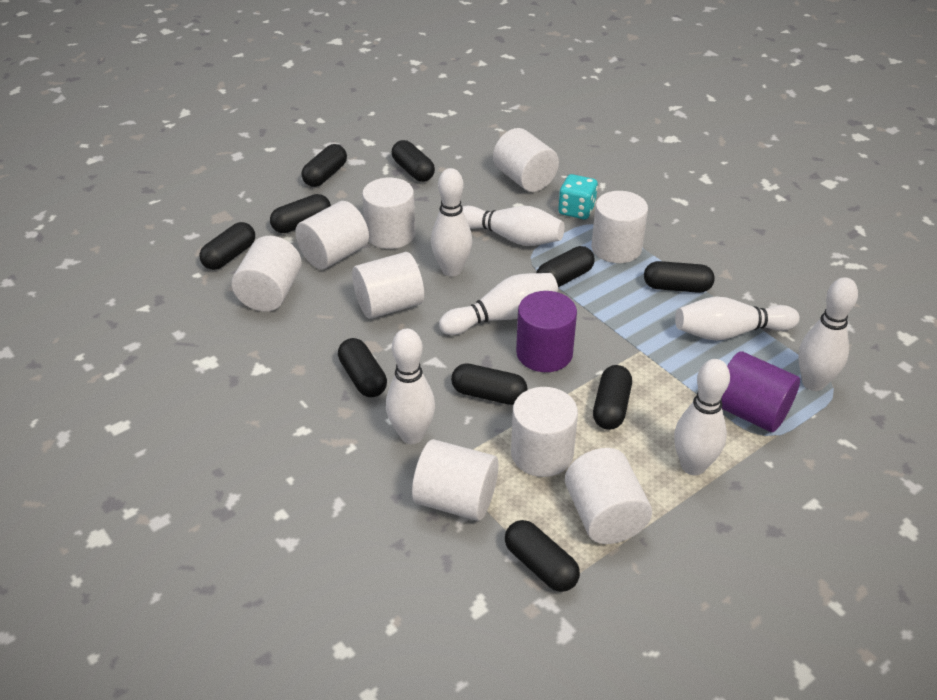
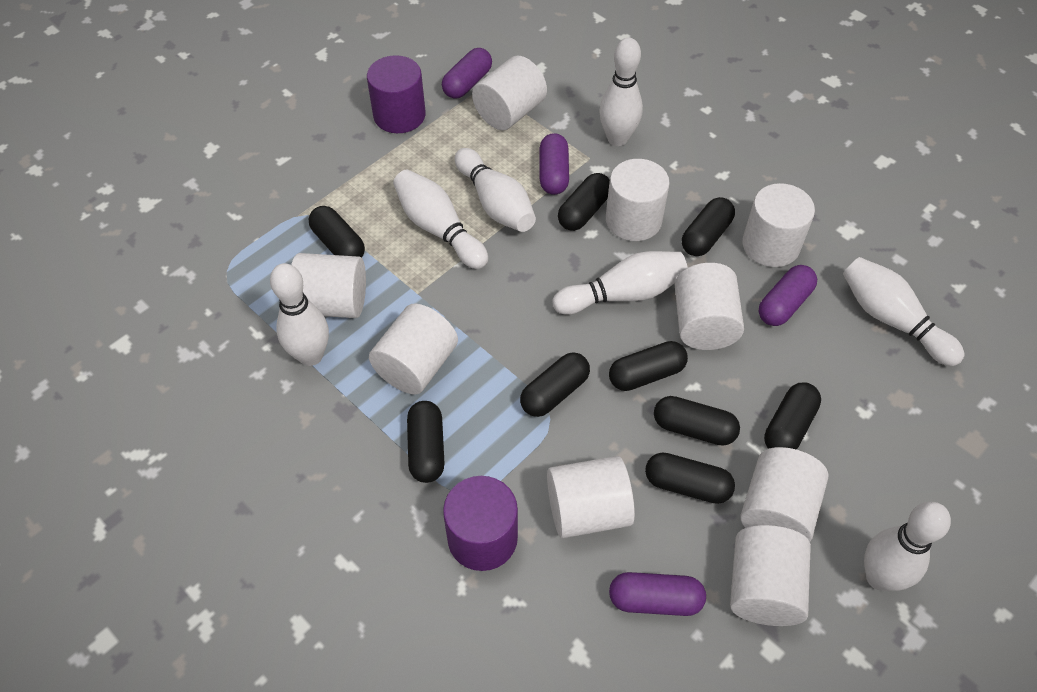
black capsule: 10 -> 9
purple capsule: 0 -> 4
turquoise dice: 1 -> 0

